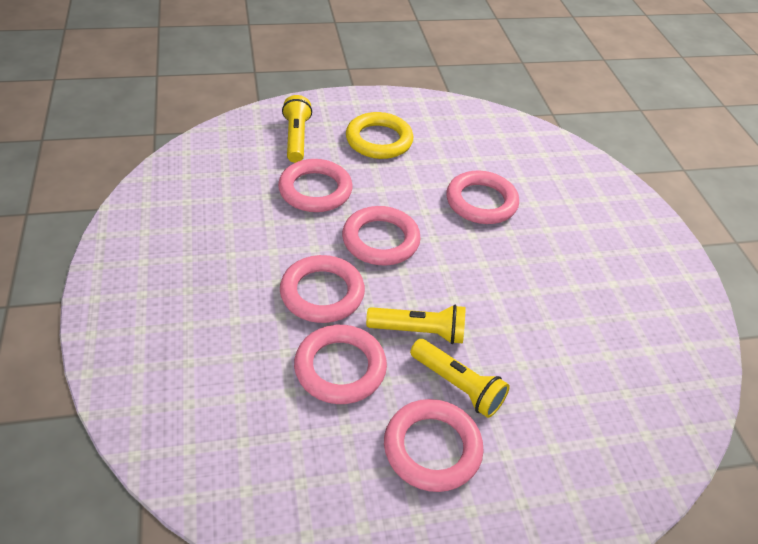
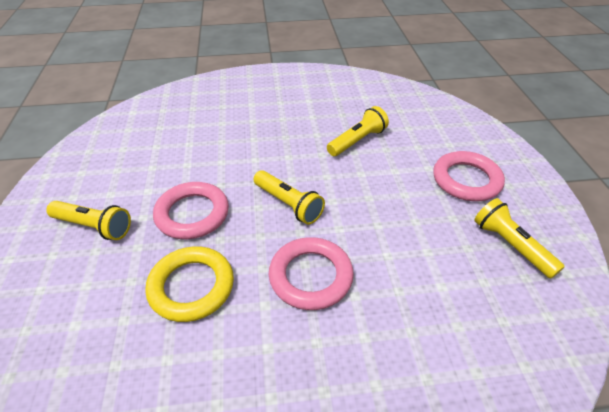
pink ring: 6 -> 3
yellow flashlight: 3 -> 4

